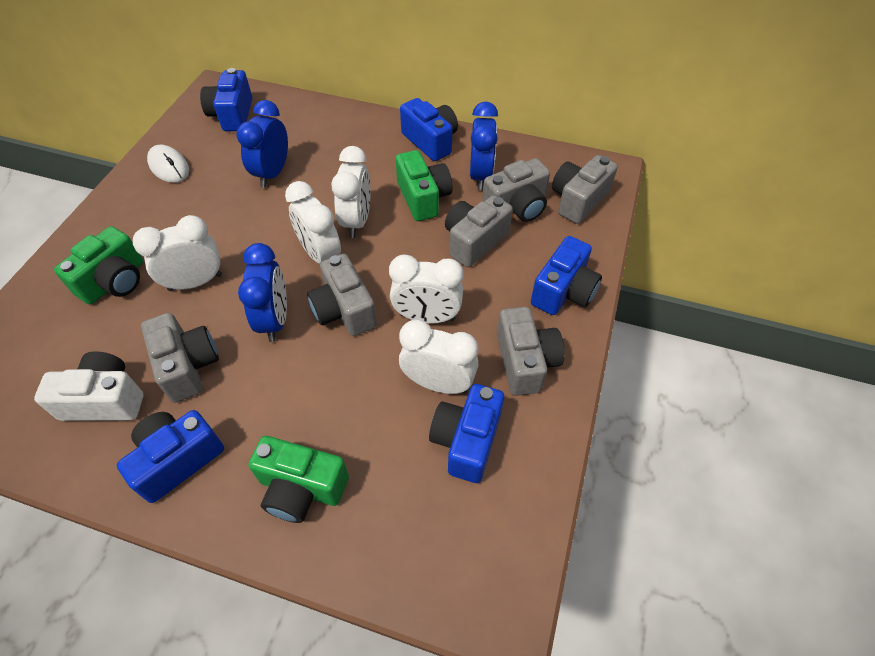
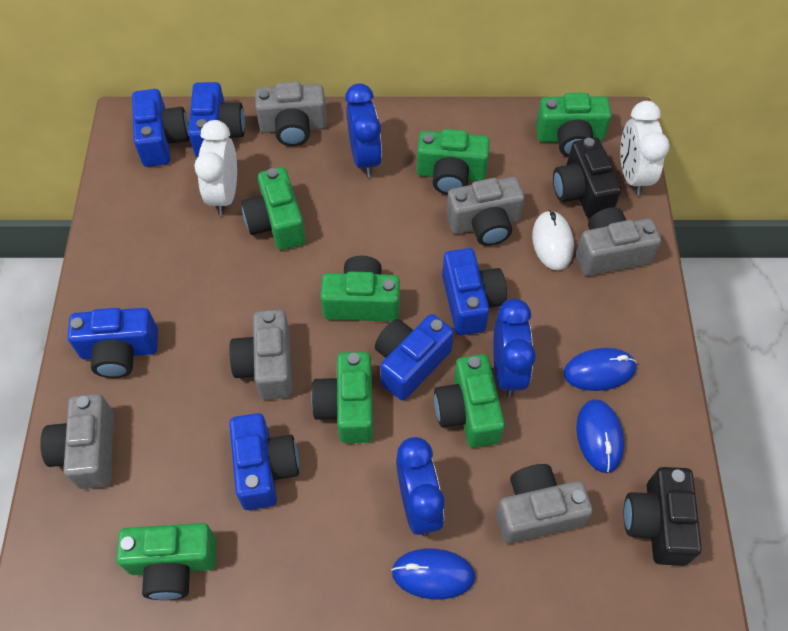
black camera: 0 -> 2
blue camera: 5 -> 6
blue mouse: 0 -> 3
green camera: 3 -> 7
white camera: 1 -> 0
white clock: 5 -> 2

